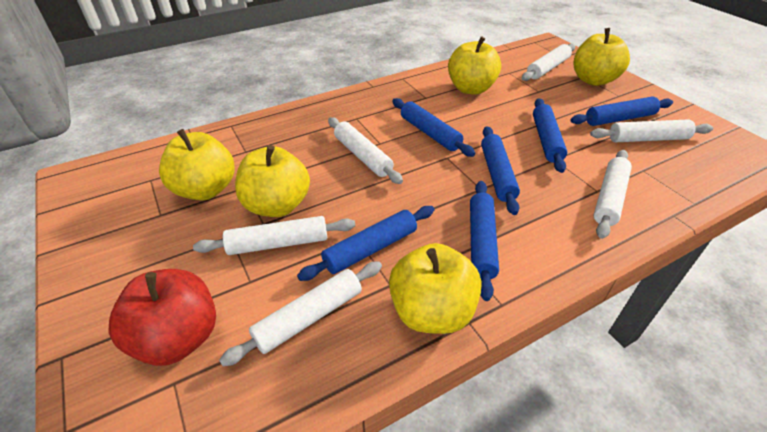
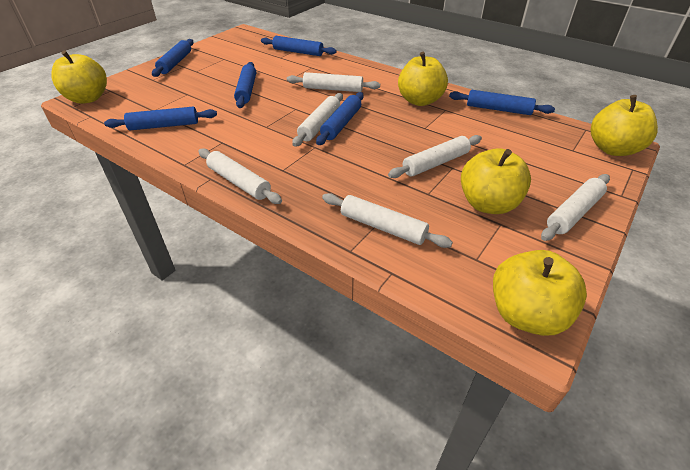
red apple: 1 -> 0

